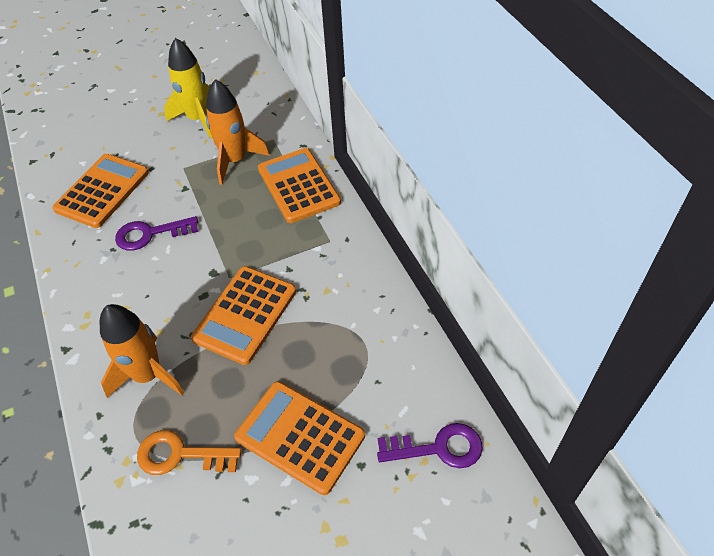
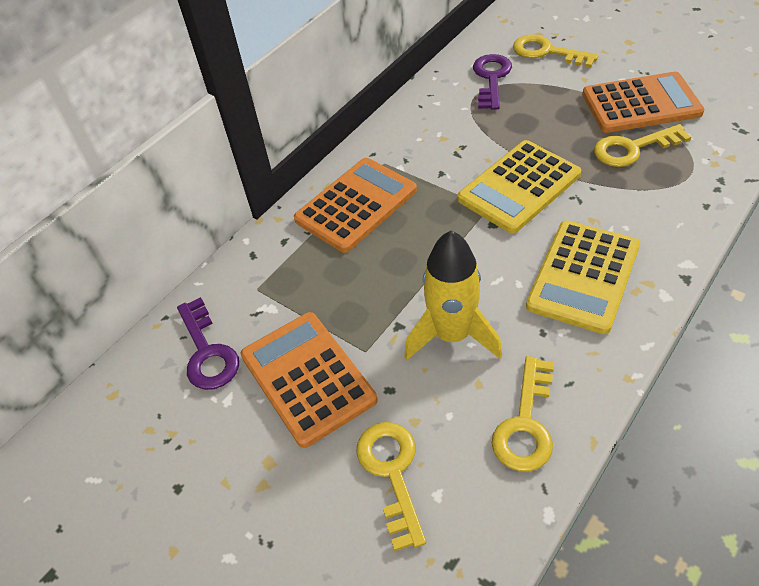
orange calculator: 4 -> 3
orange key: 1 -> 0
orange rocket: 2 -> 0
yellow calculator: 0 -> 2
yellow key: 0 -> 4

